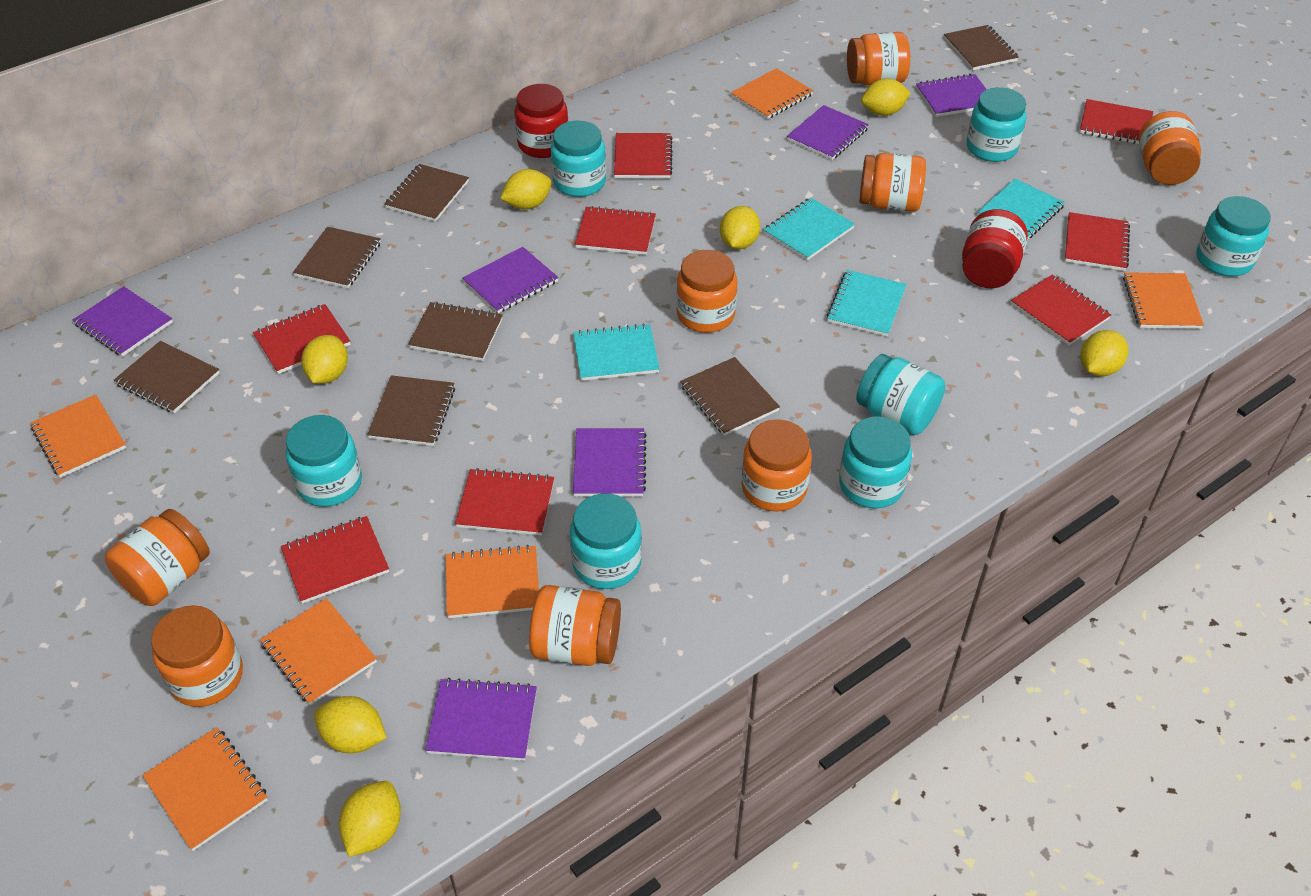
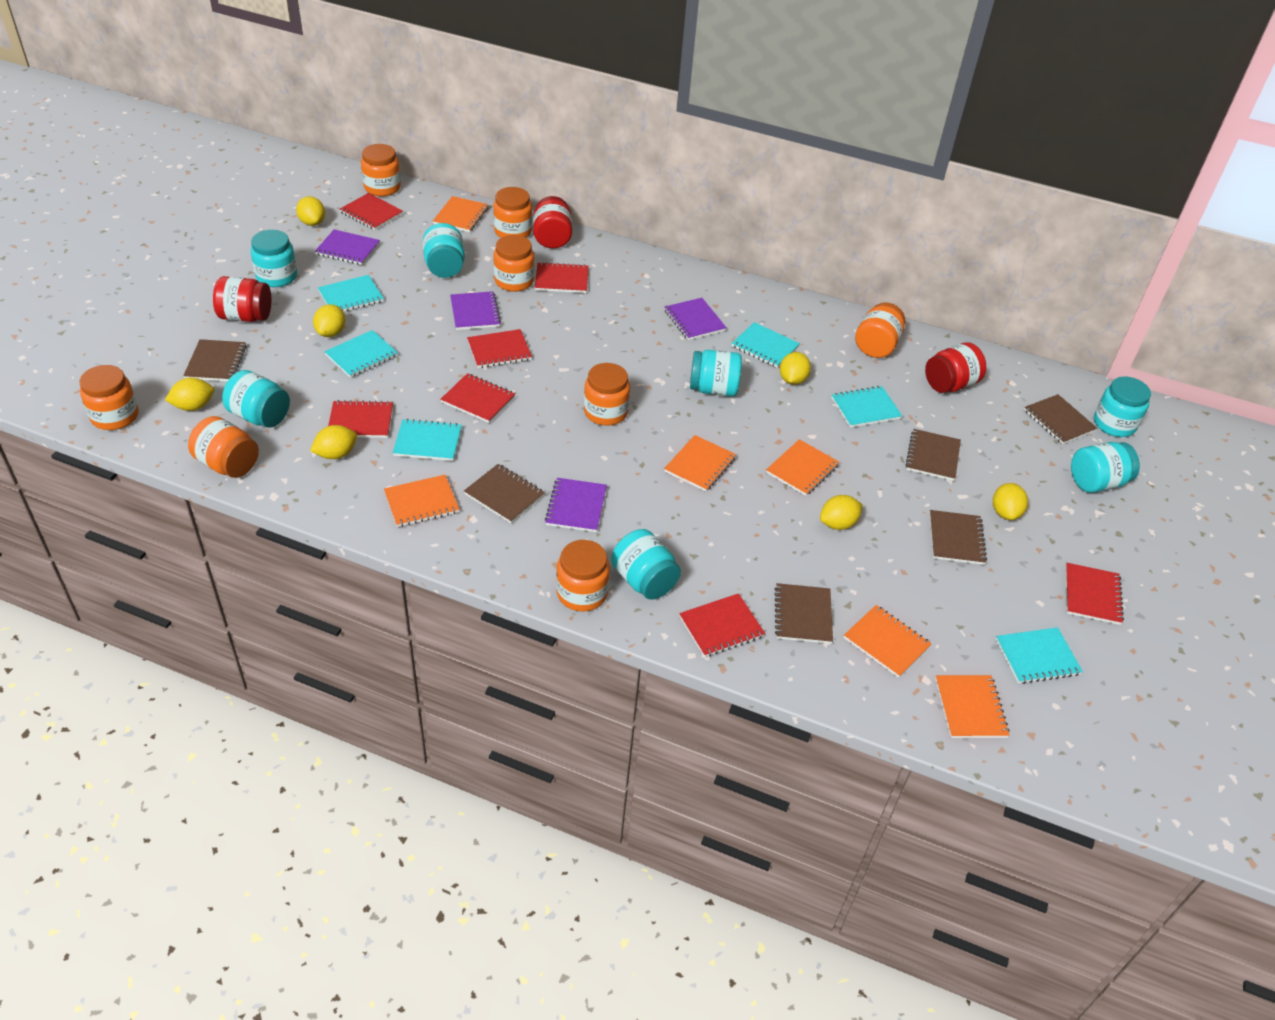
brown notebook: 7 -> 6
purple notebook: 6 -> 4
red jar: 2 -> 3
red notebook: 8 -> 7
turquoise notebook: 4 -> 6

